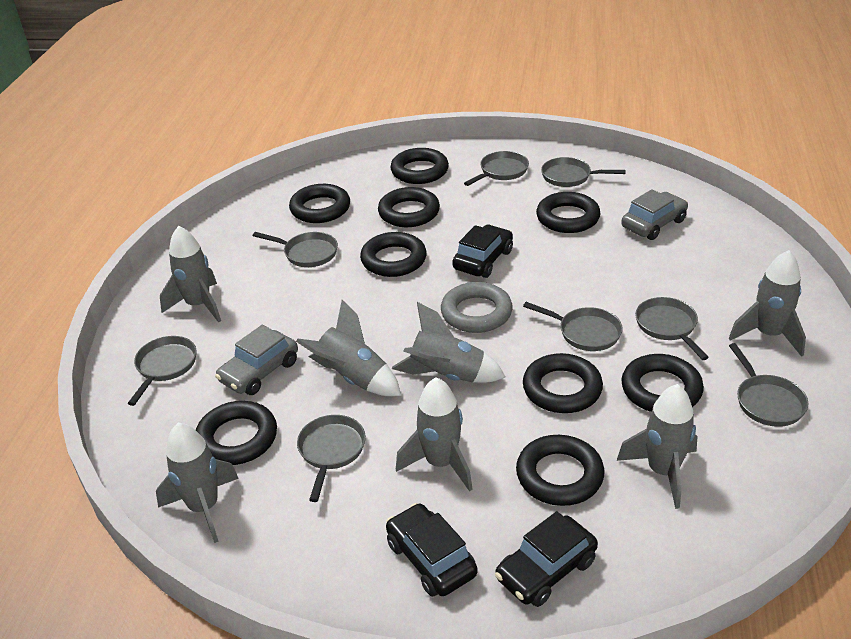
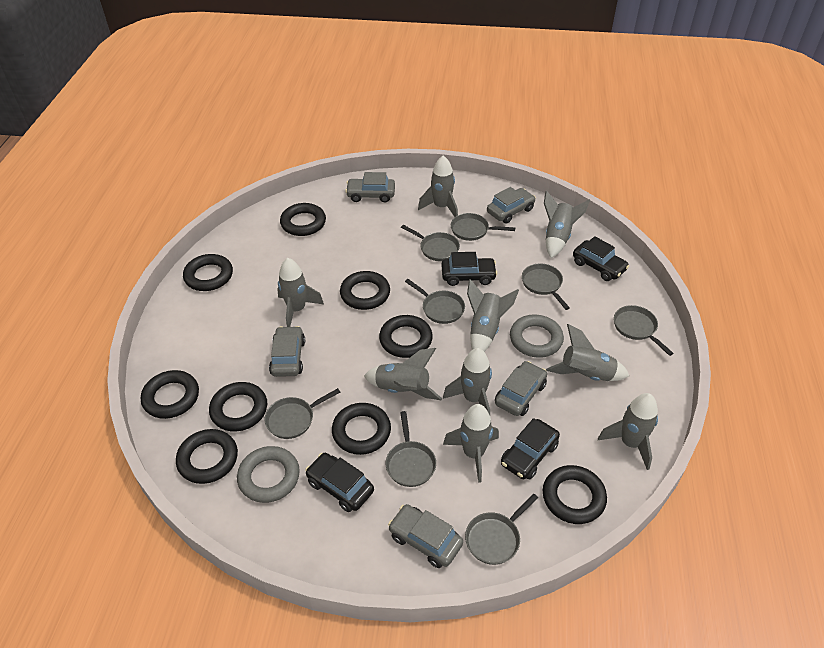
black car: 3 -> 4
grey car: 2 -> 5
grey ring: 1 -> 2
grey rocket: 7 -> 9

